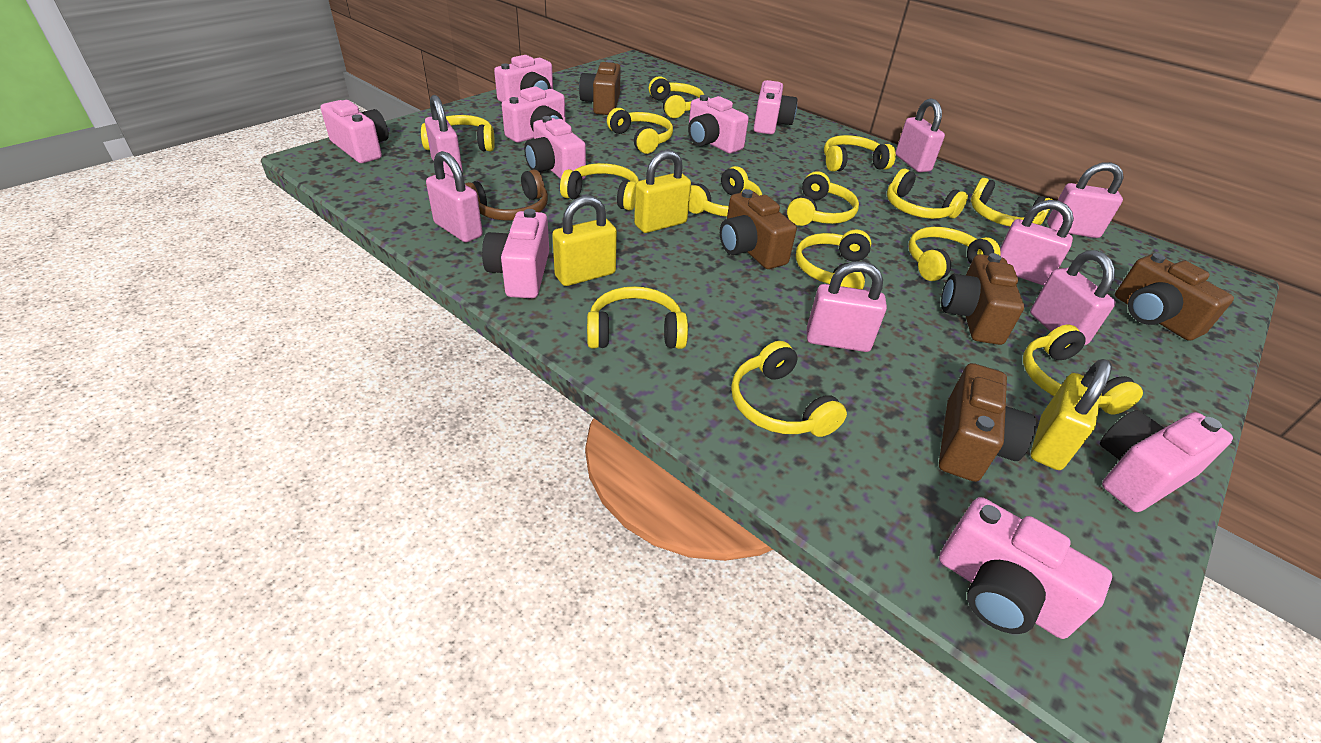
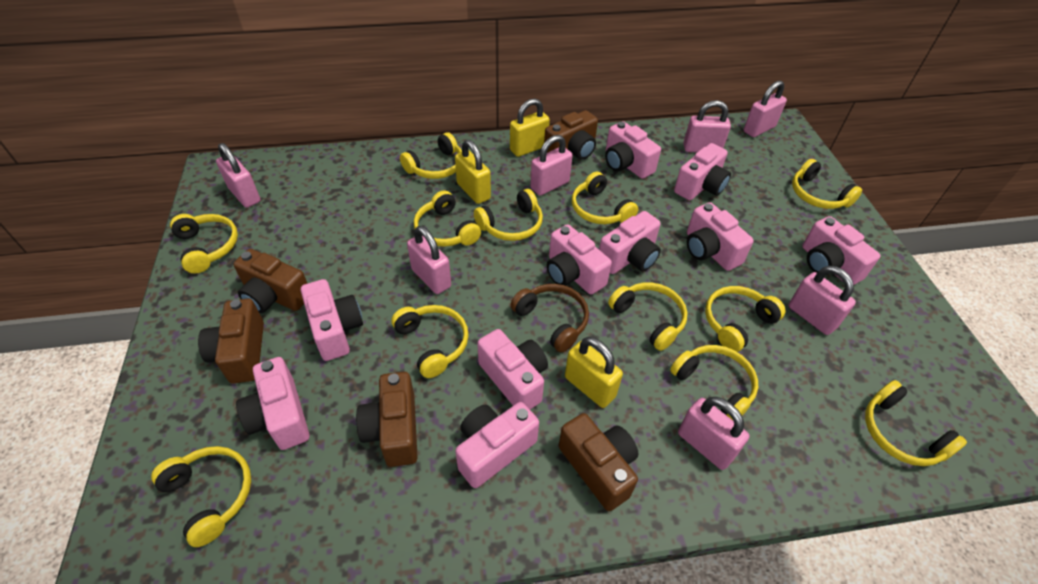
pink camera: 9 -> 10
yellow headphones: 14 -> 12

